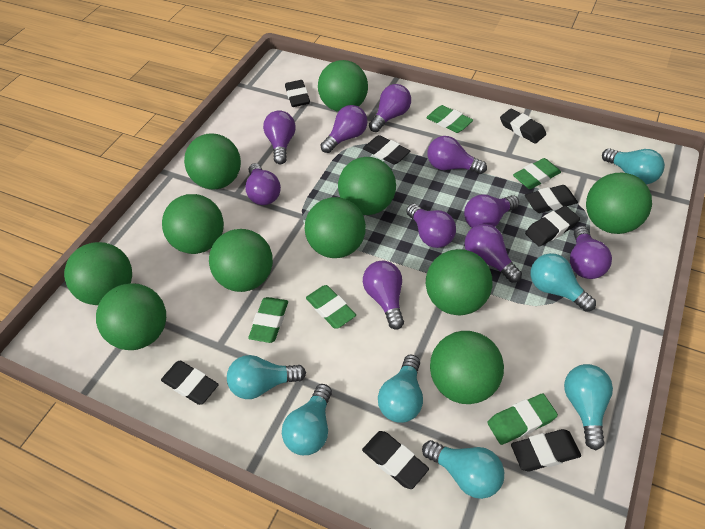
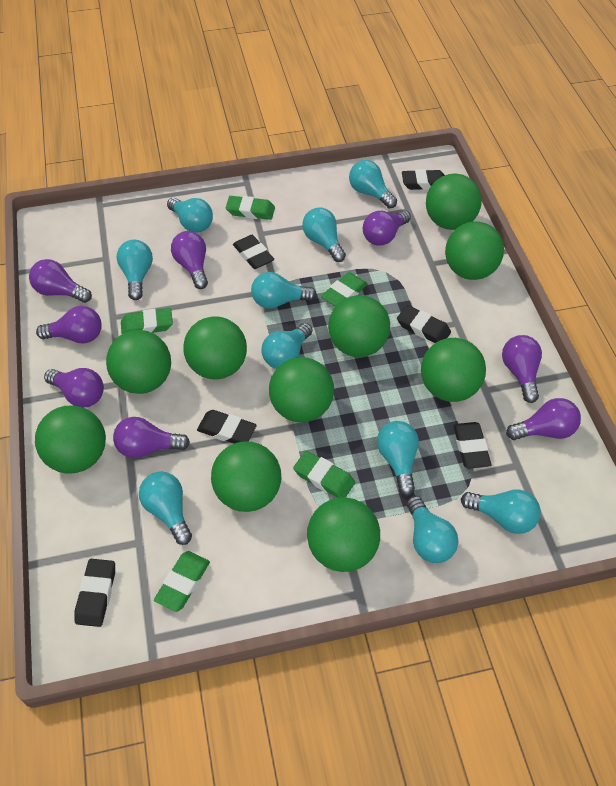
black eraser: 8 -> 6
green ball: 11 -> 10
purple light bulb: 10 -> 8
turquoise light bulb: 7 -> 10

